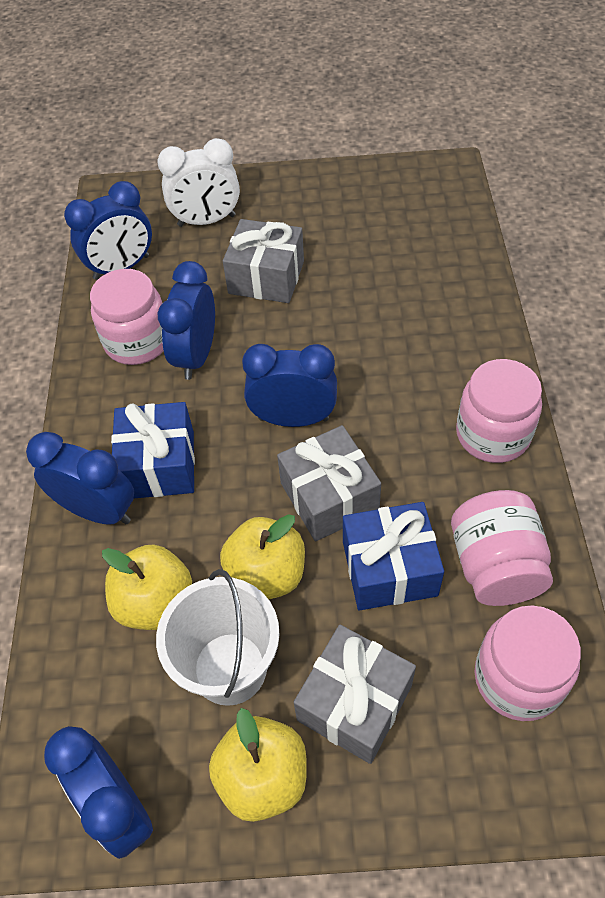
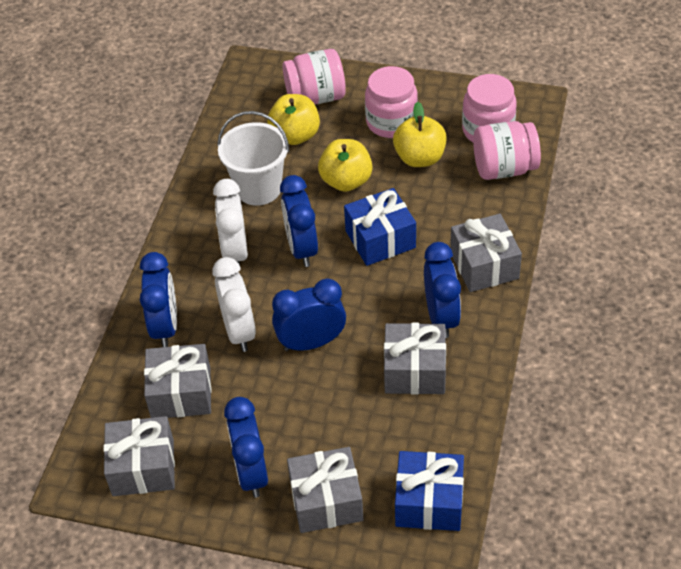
grey gift: 3 -> 5
white clock: 1 -> 2

